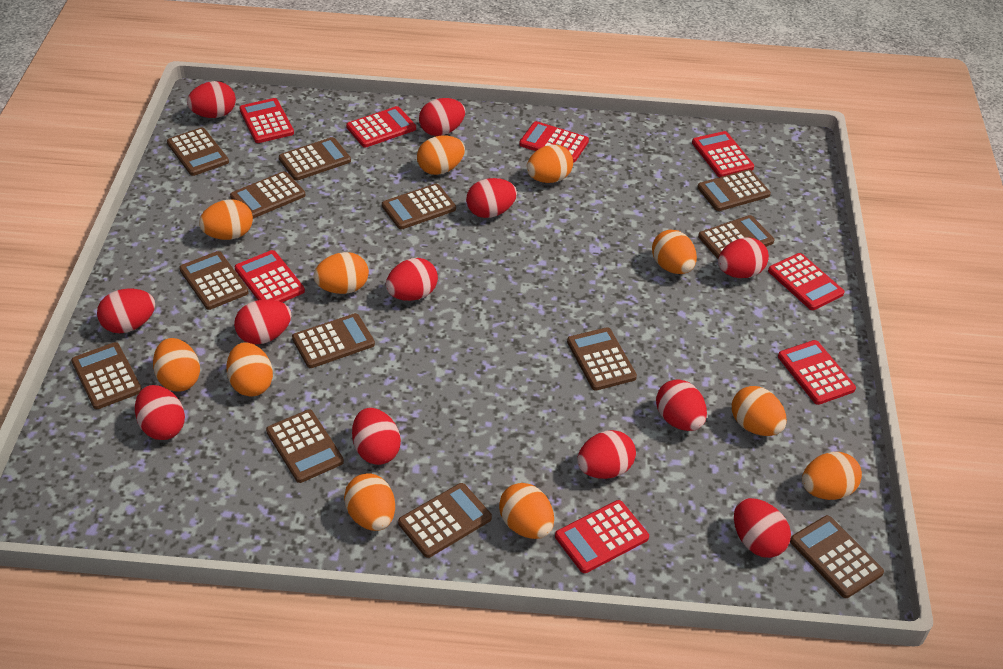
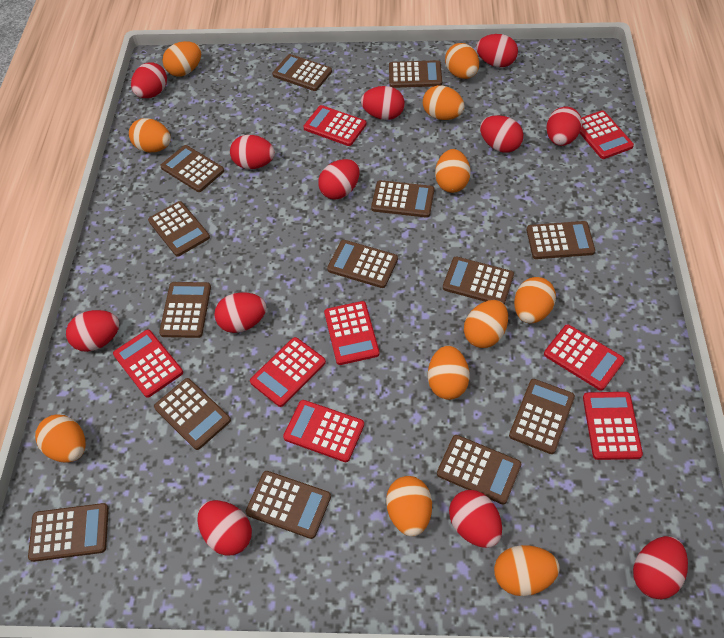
brown calculator: 13 -> 14

